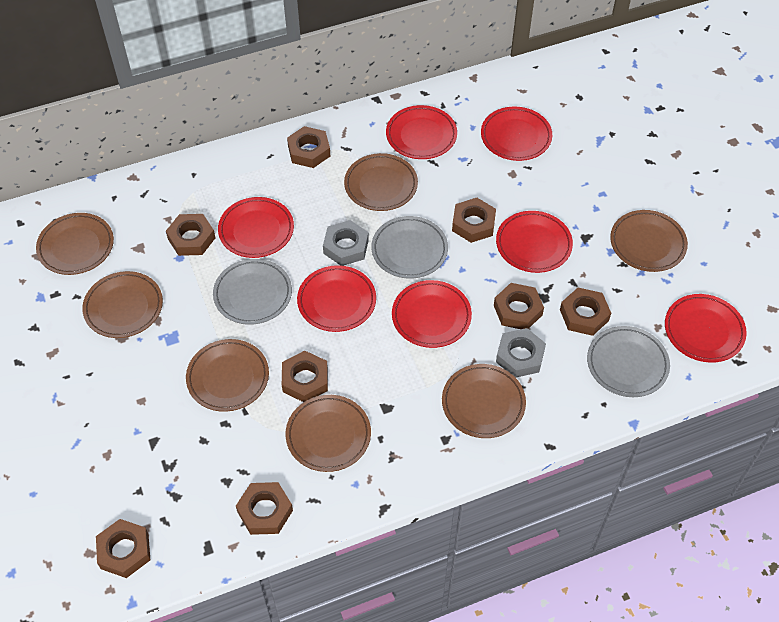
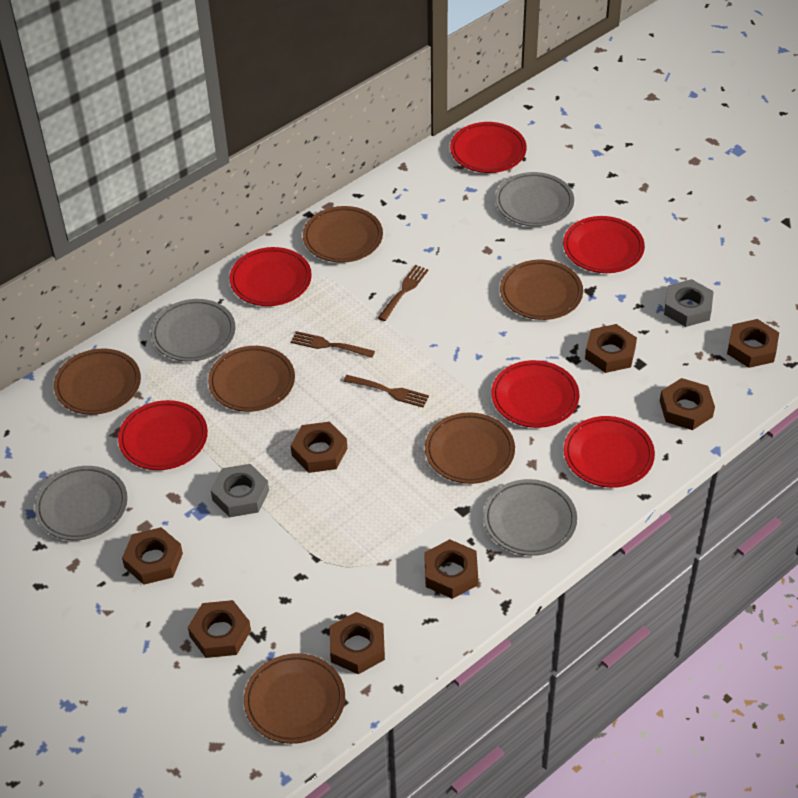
brown fork: 0 -> 3
brown plate: 7 -> 6
grey plate: 3 -> 4
red plate: 7 -> 6

